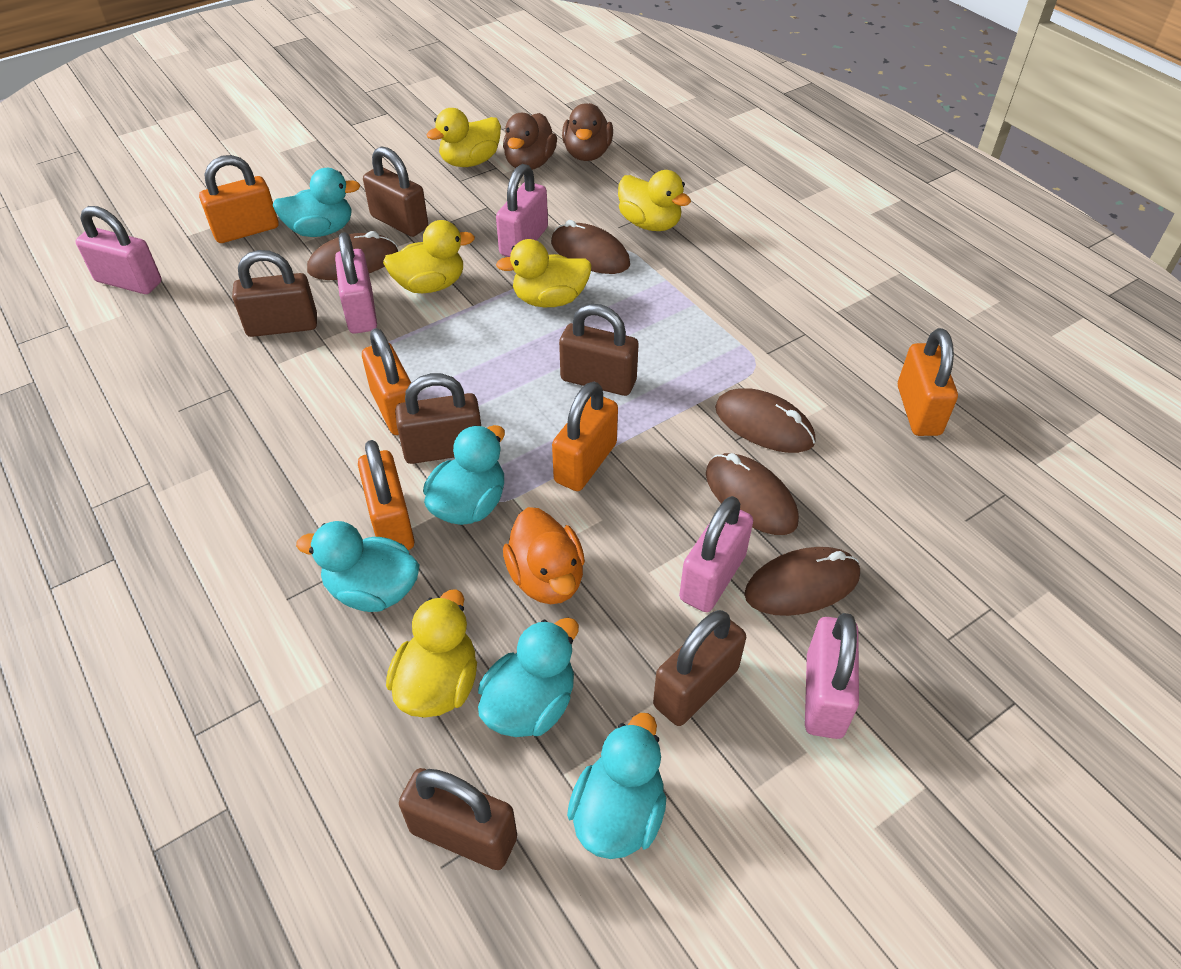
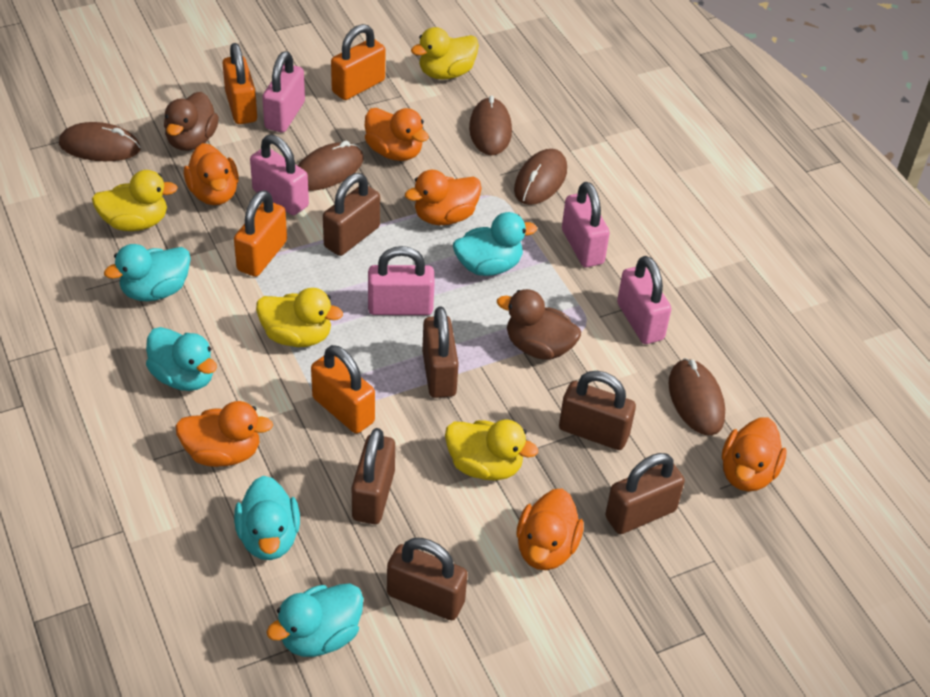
orange duck: 1 -> 6
orange padlock: 5 -> 4
yellow duck: 5 -> 4

